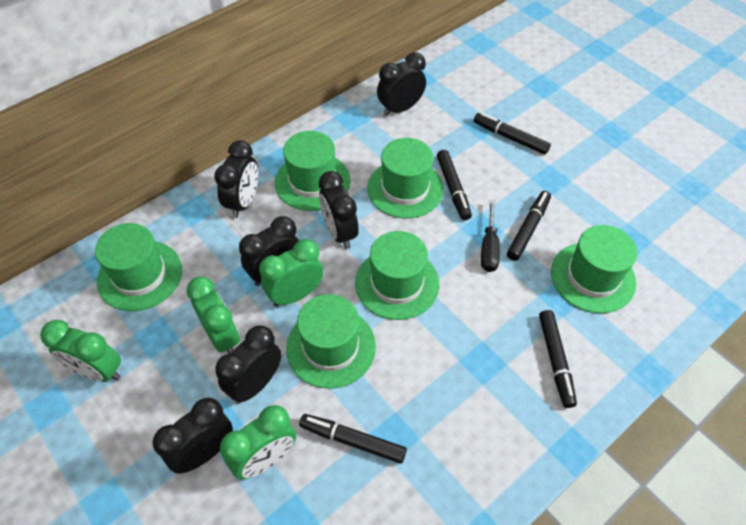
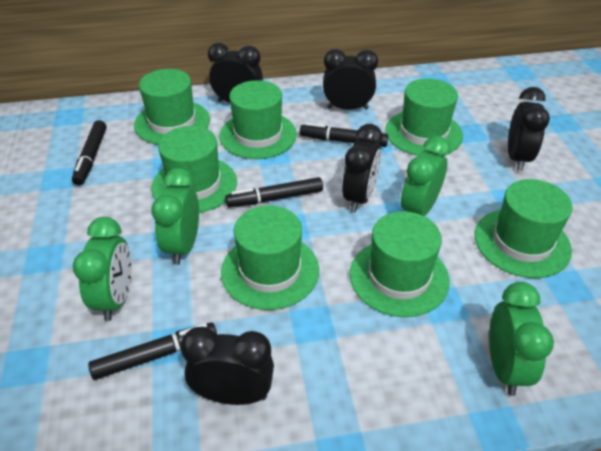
black clock: 6 -> 5
black marker: 5 -> 4
black screwdriver: 1 -> 0
green hat: 6 -> 7

